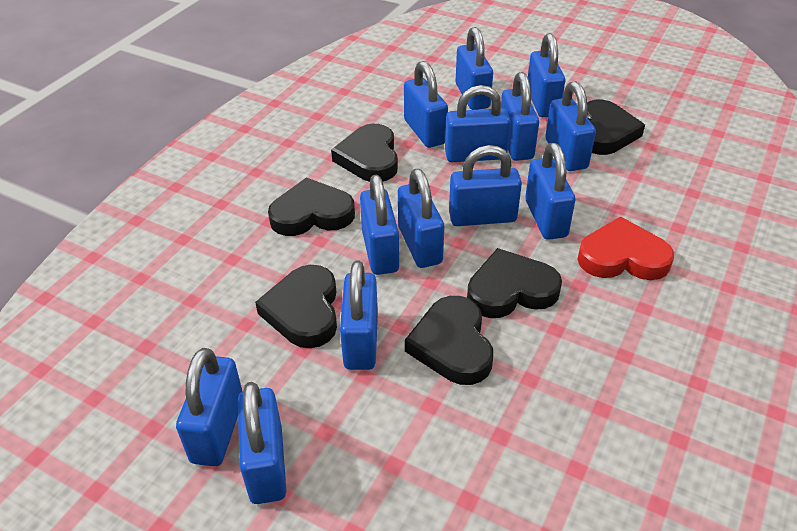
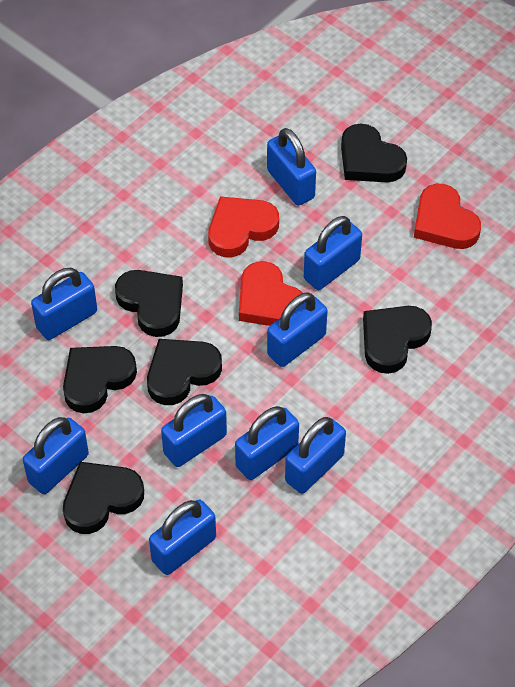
blue padlock: 13 -> 9
red heart: 1 -> 3

